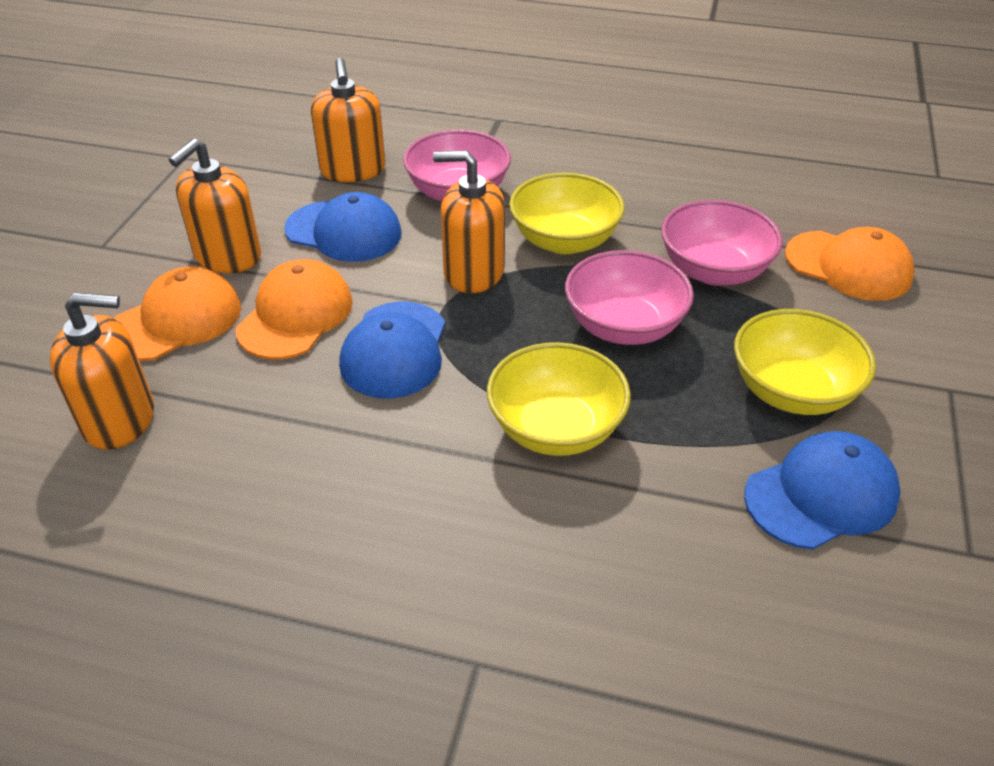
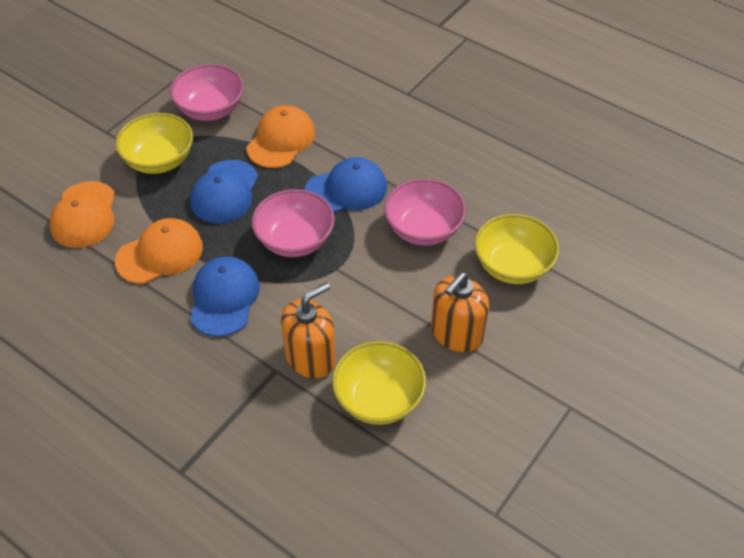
orange soap dispenser: 4 -> 2

